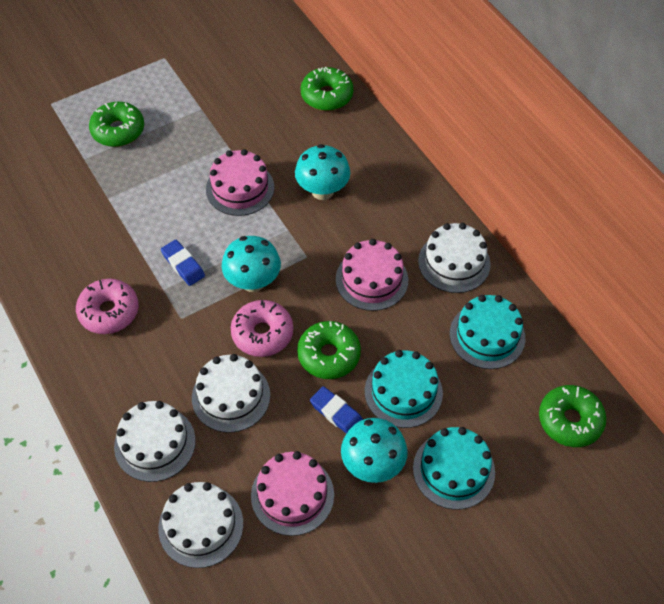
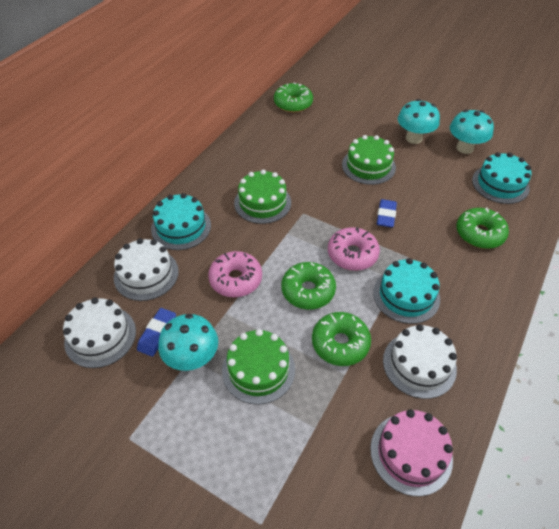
green cake: 0 -> 3
pink cake: 3 -> 1
white cake: 4 -> 3

